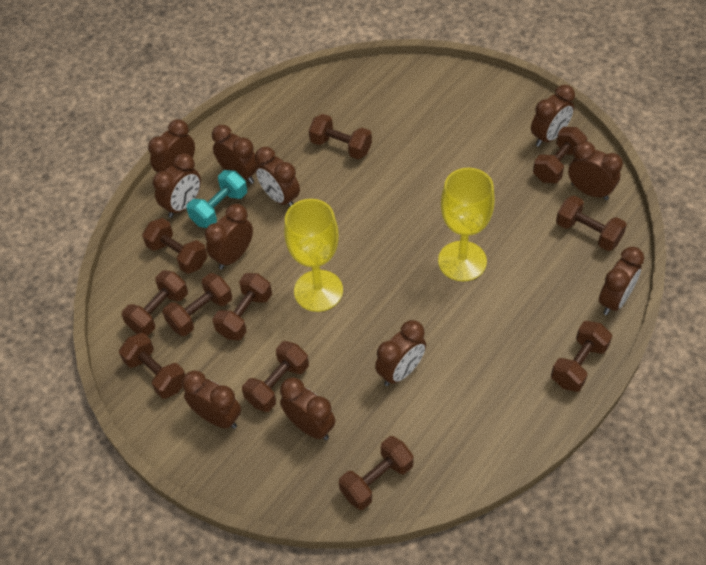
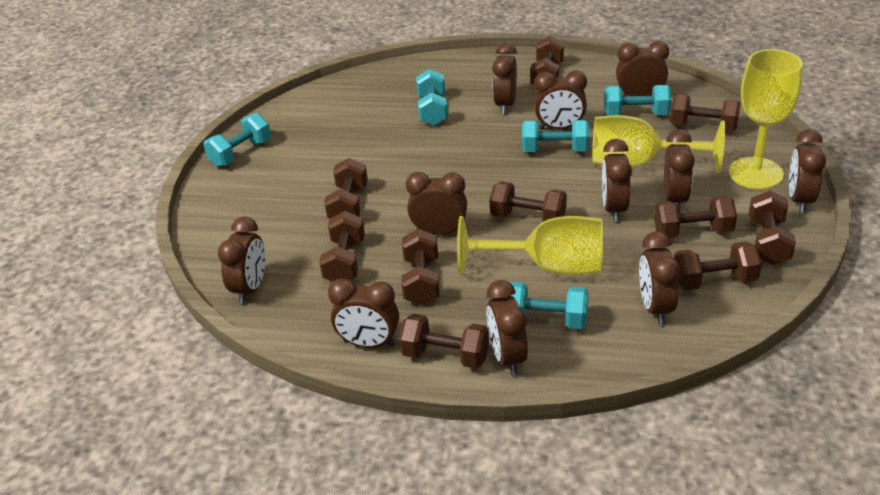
brown dumbbell: 11 -> 10
turquoise dumbbell: 1 -> 5
yellow goblet: 2 -> 3

